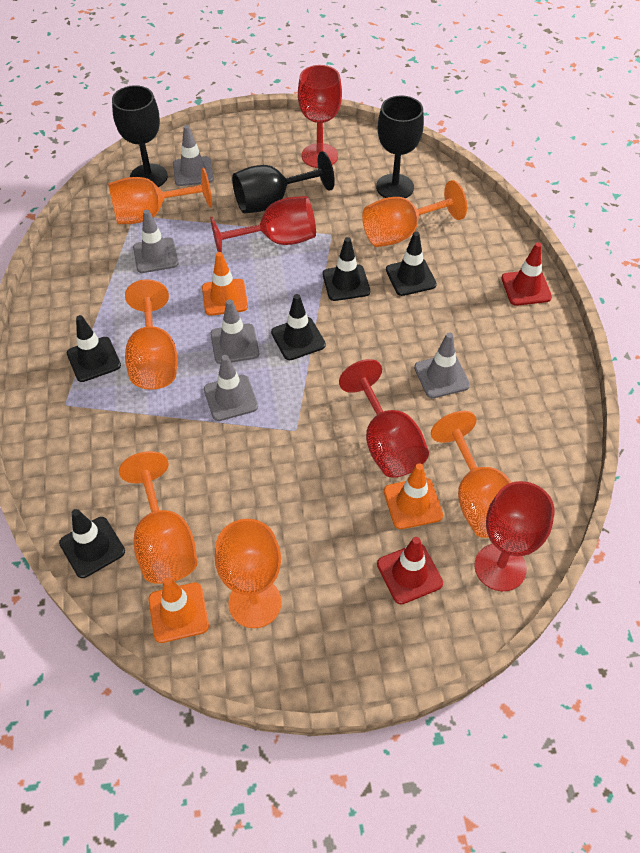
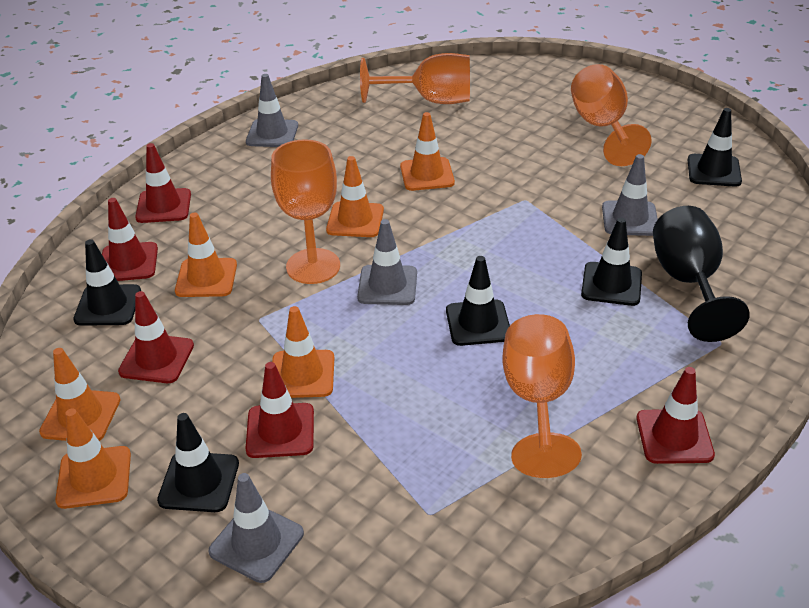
black goblet: 3 -> 1
grey traffic cone: 5 -> 4
orange goblet: 6 -> 4
orange traffic cone: 3 -> 6
red goblet: 4 -> 0
red traffic cone: 2 -> 5

